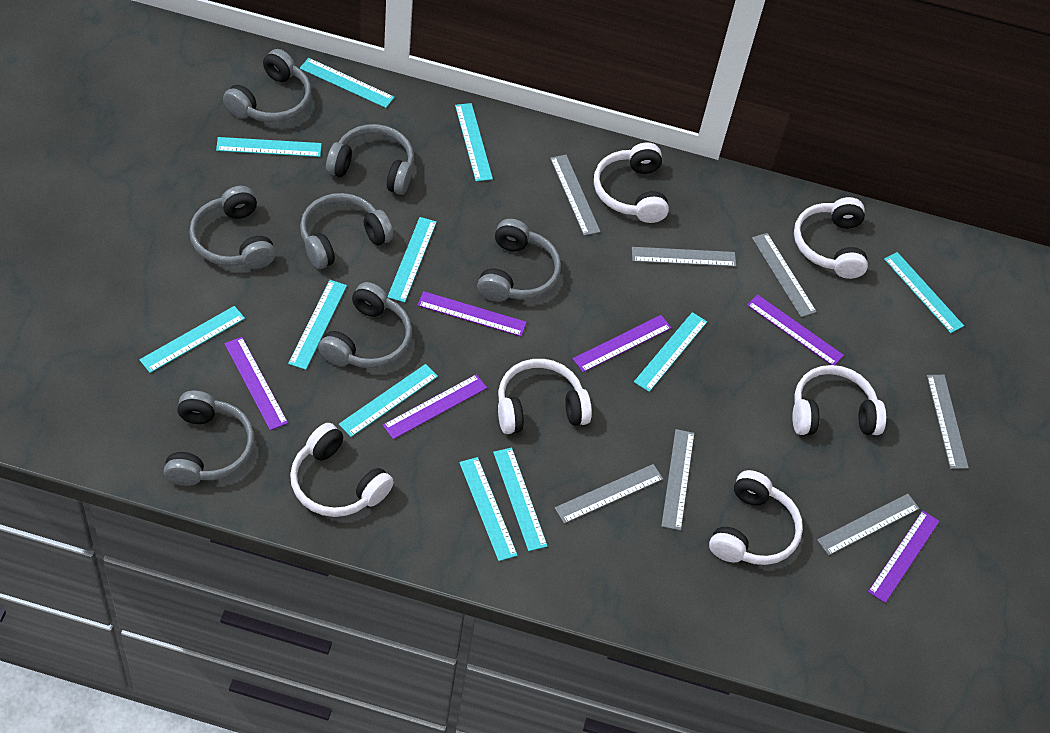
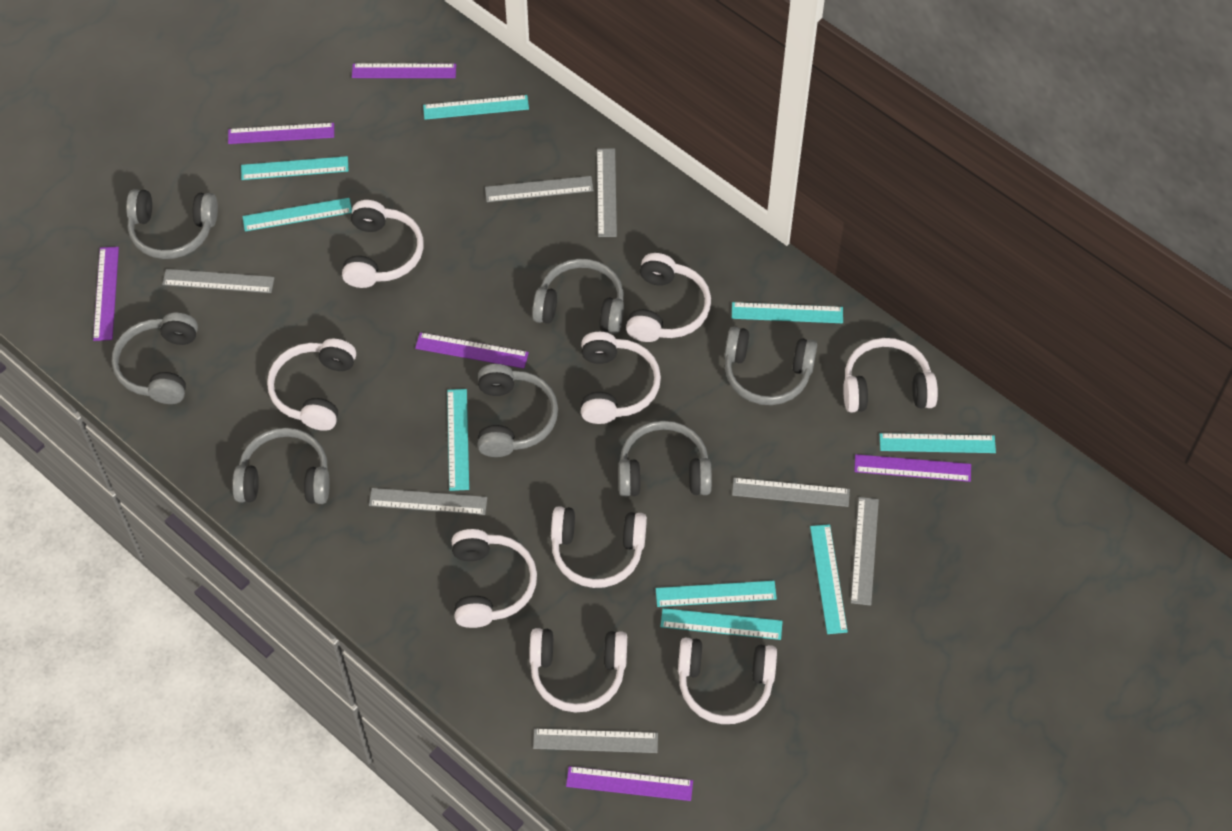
turquoise ruler: 11 -> 9
white headphones: 6 -> 9

